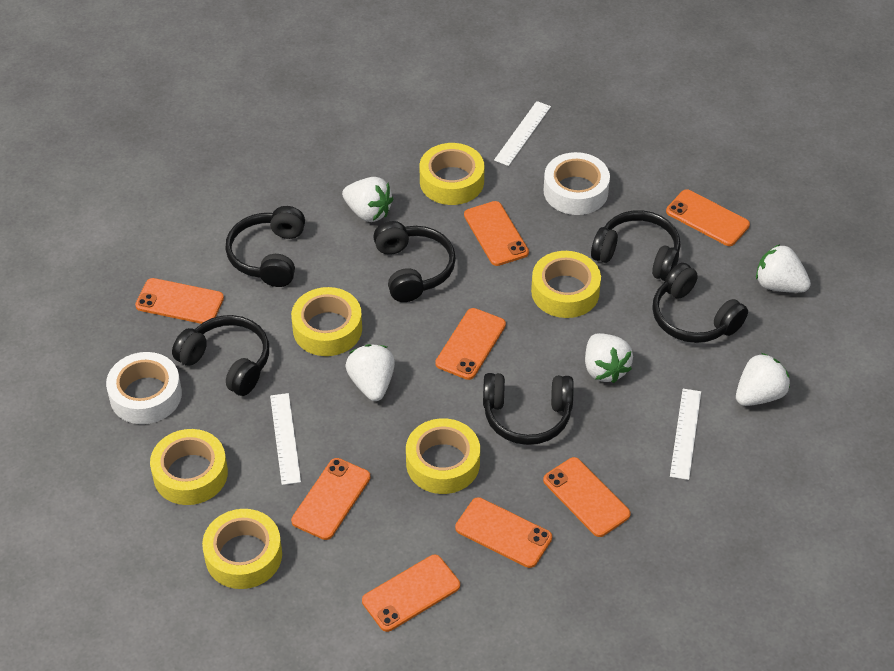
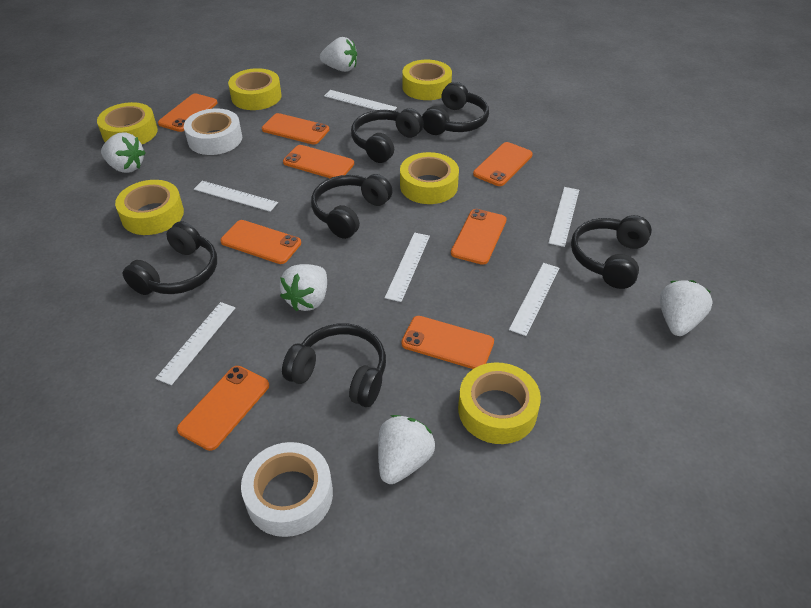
white ruler: 3 -> 6

